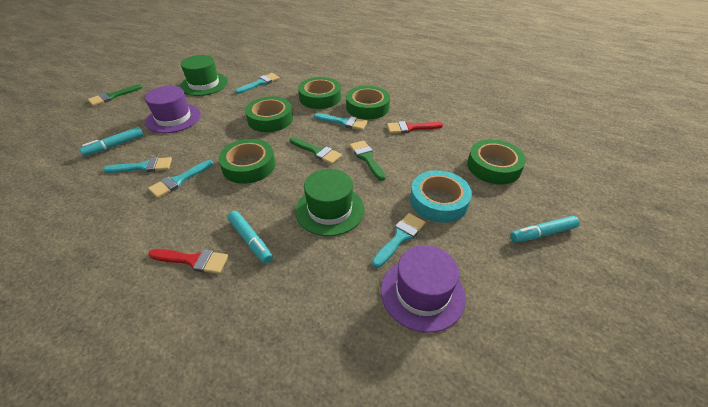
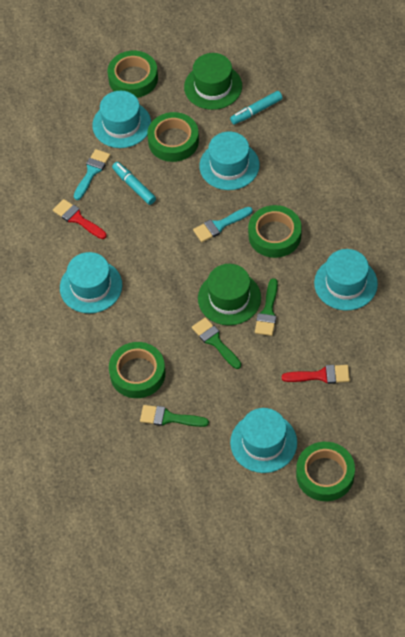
purple hat: 2 -> 0
turquoise brush: 5 -> 2
turquoise hat: 0 -> 5
turquoise marker: 3 -> 2
turquoise tape: 1 -> 0

